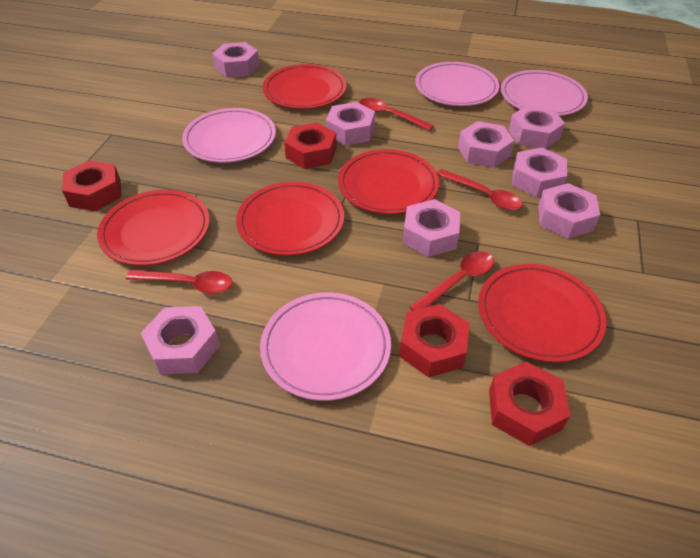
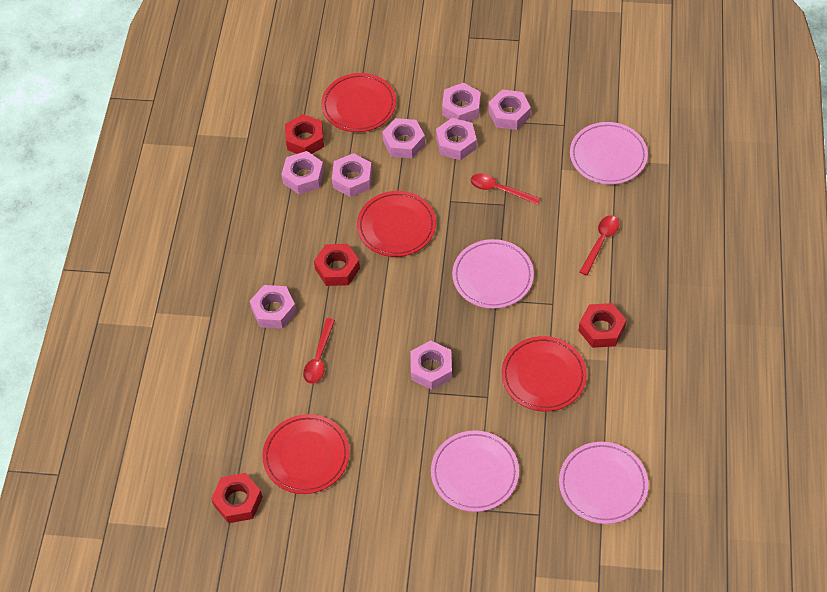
red plate: 5 -> 4
red spoon: 4 -> 3

